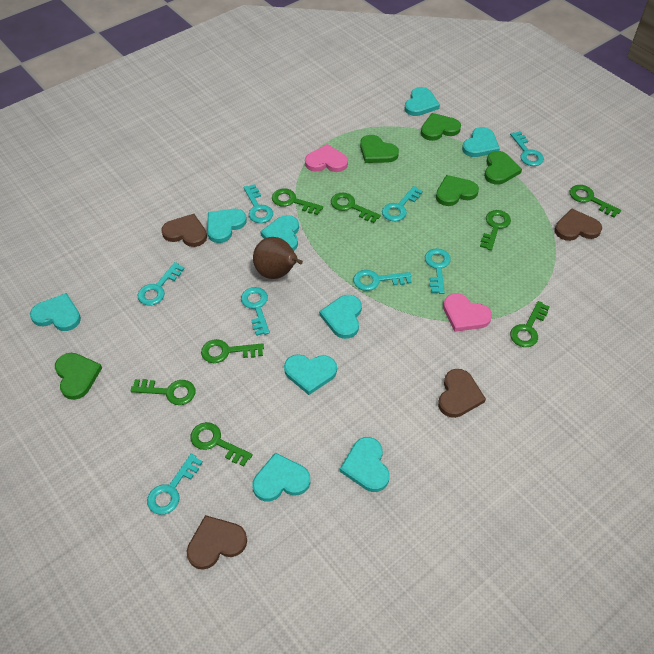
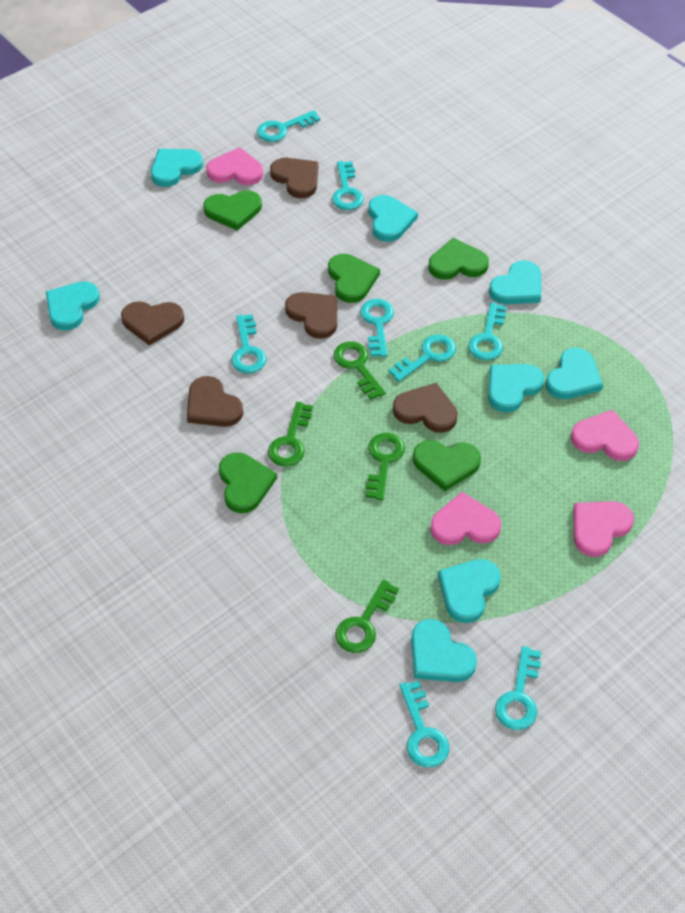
brown heart: 4 -> 5
brown pear: 1 -> 0
green key: 8 -> 4
pink heart: 2 -> 4
turquoise heart: 9 -> 8

